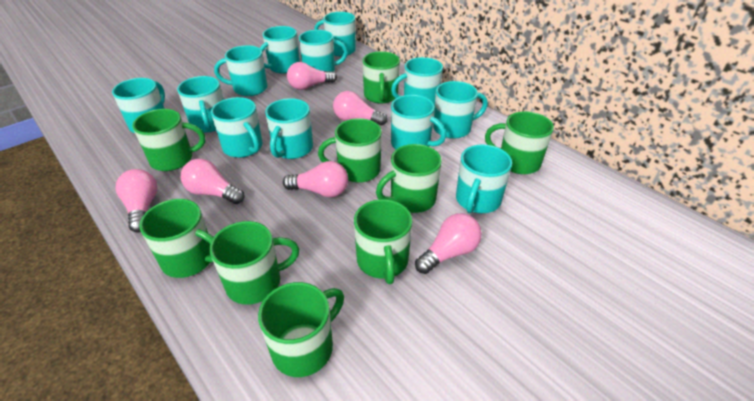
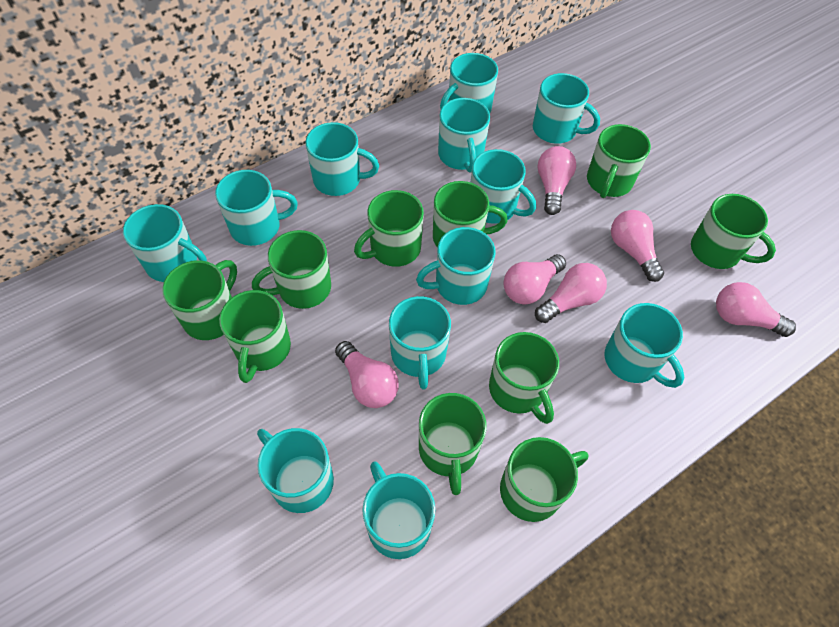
green mug: 9 -> 10

